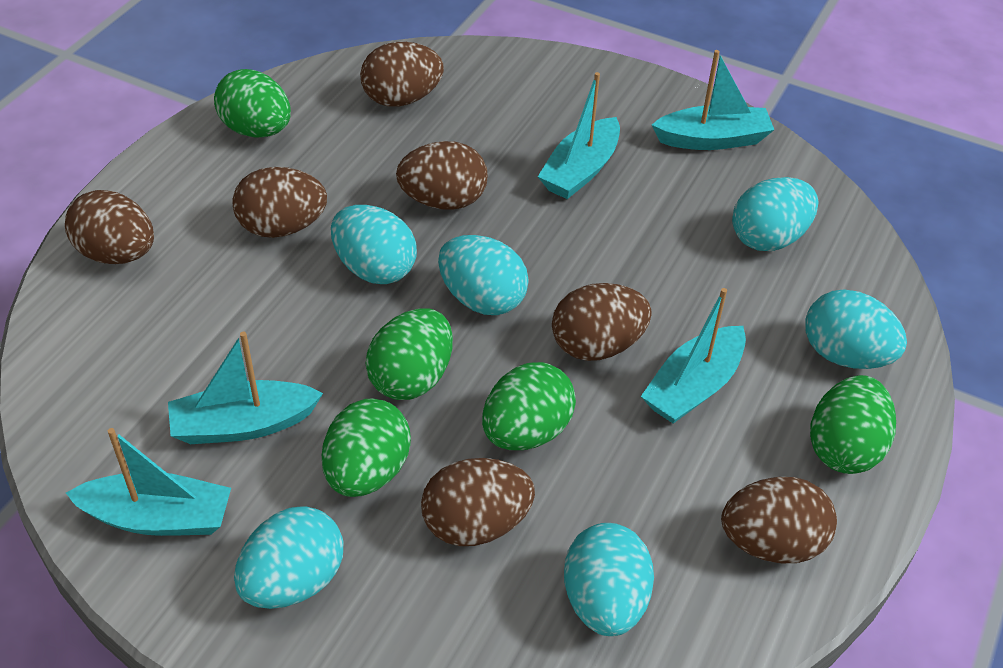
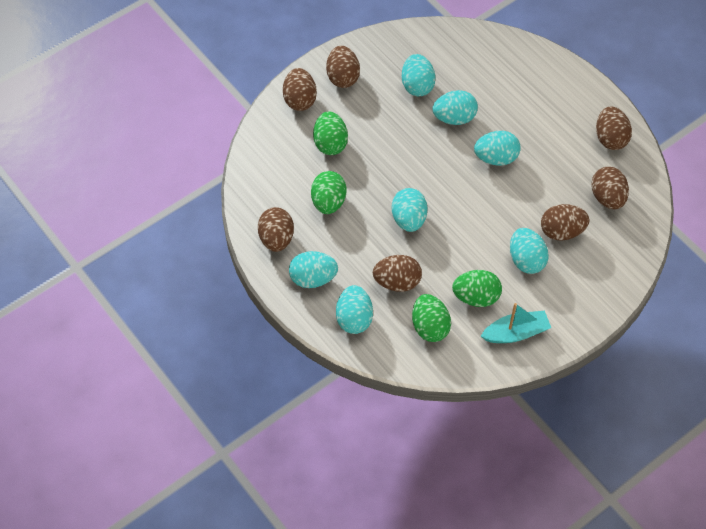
green egg: 5 -> 4
turquoise boat: 5 -> 1
turquoise egg: 6 -> 7

